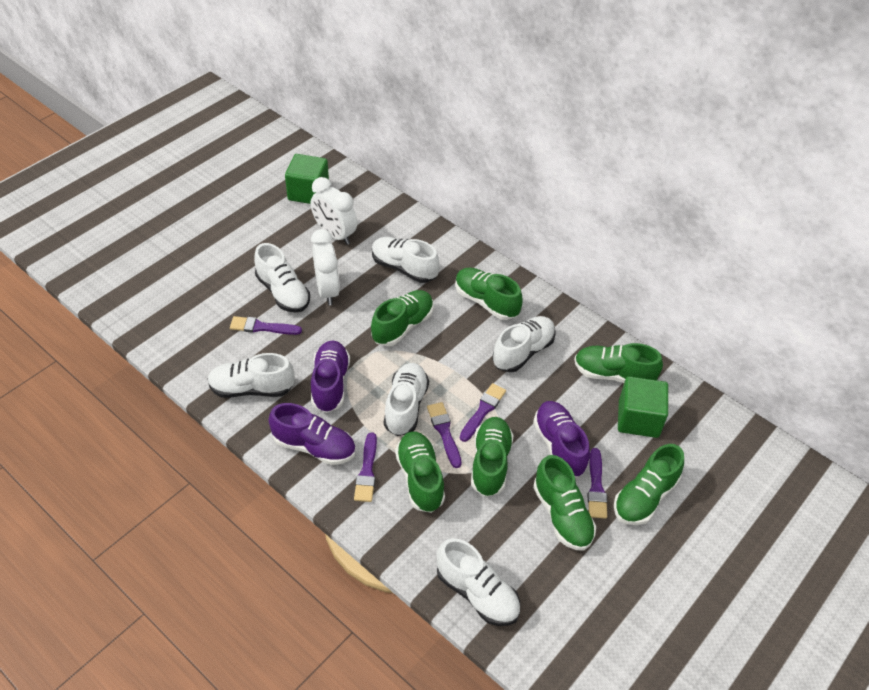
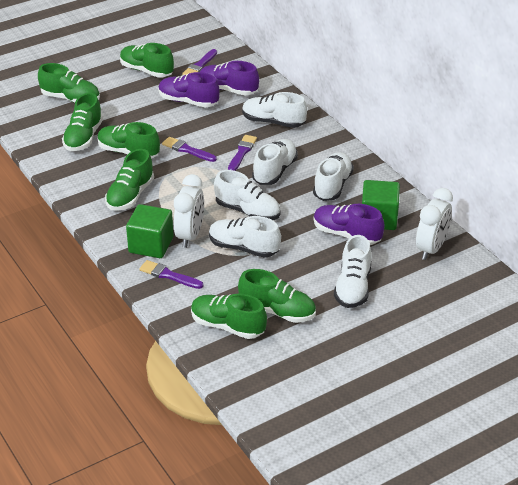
purple brush: 5 -> 4

